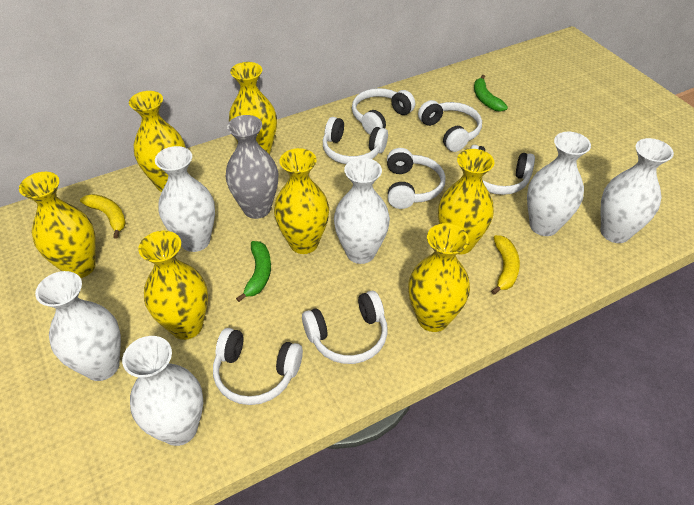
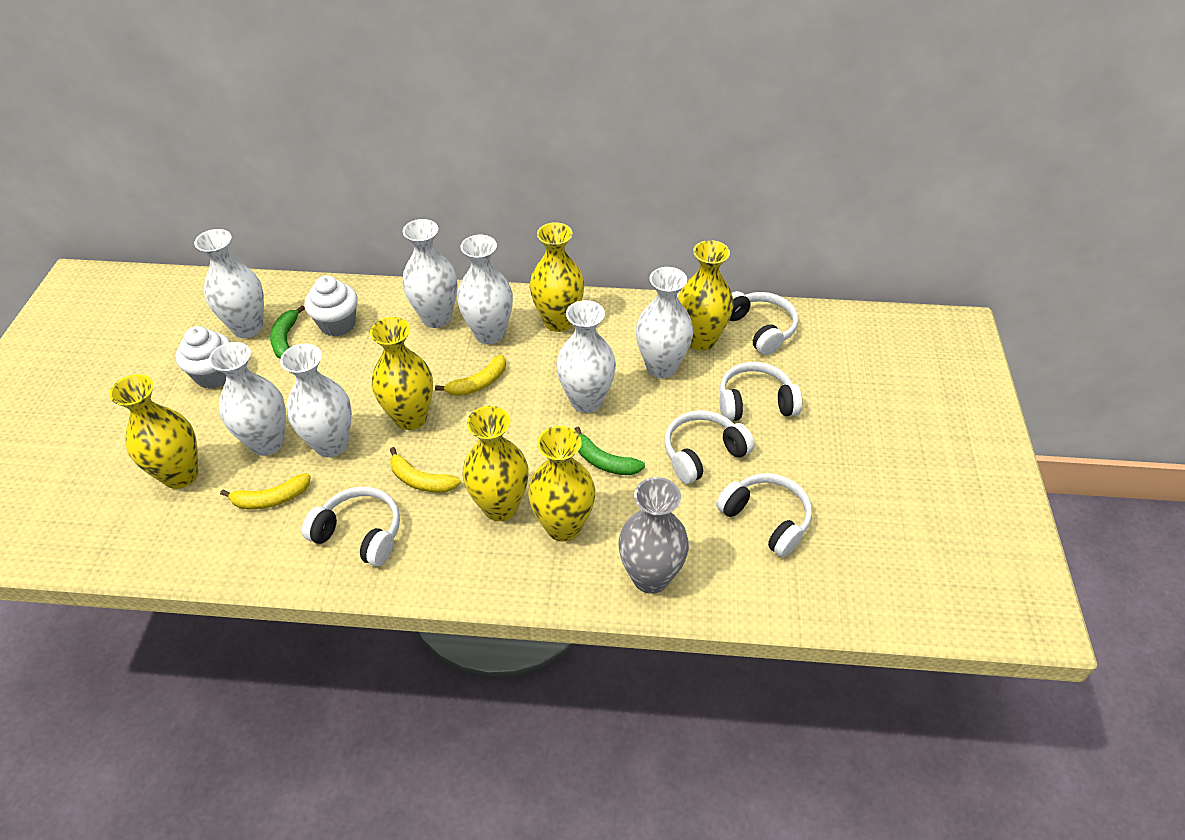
white cupcake: 0 -> 2
white headphones: 7 -> 5
white vase: 6 -> 7
yellow banana: 2 -> 3
yellow vase: 7 -> 6

